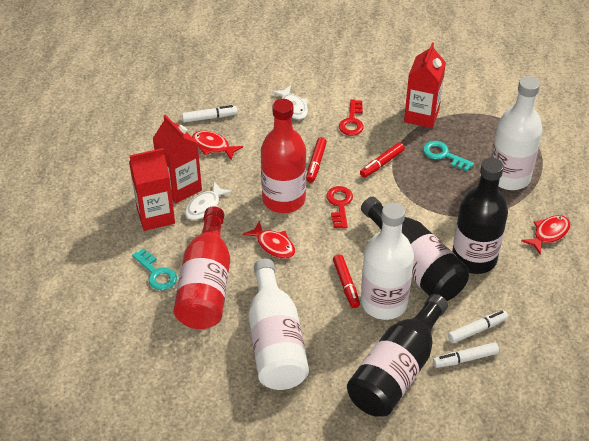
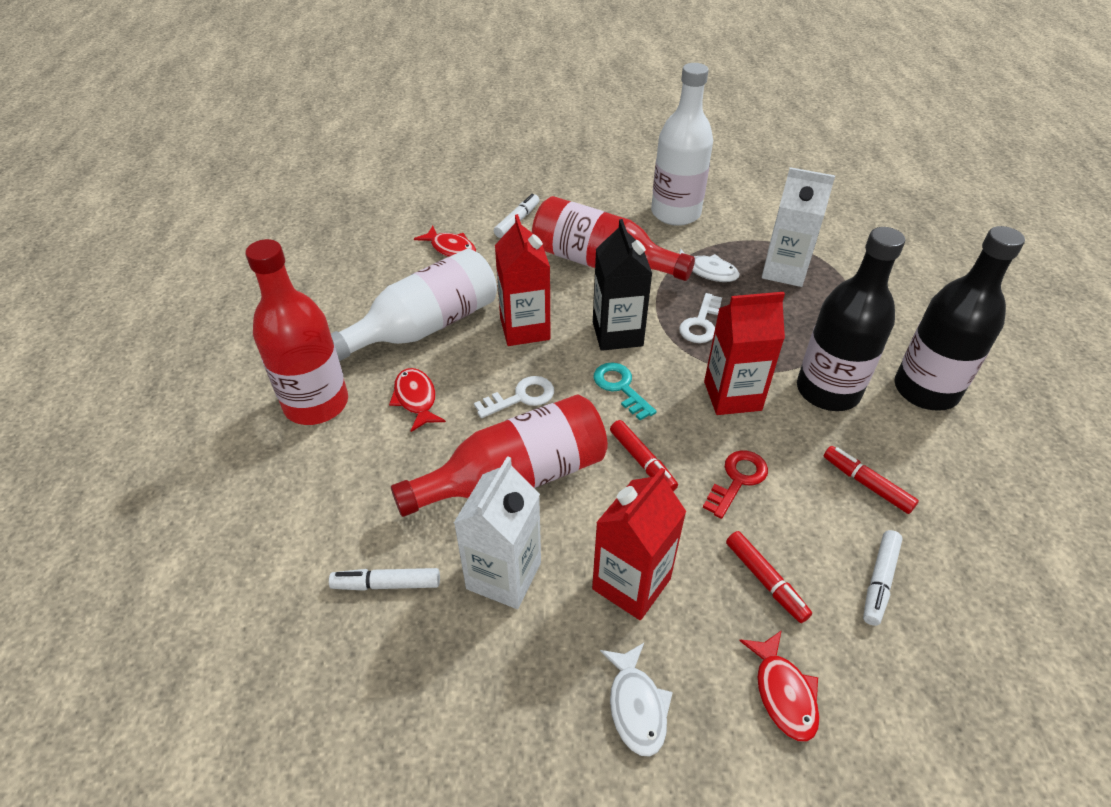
black bottle: 3 -> 2
black carton: 0 -> 1
red bottle: 2 -> 3
red key: 2 -> 1
turquoise key: 2 -> 1
white bottle: 3 -> 2
white carton: 0 -> 2
white key: 0 -> 2

